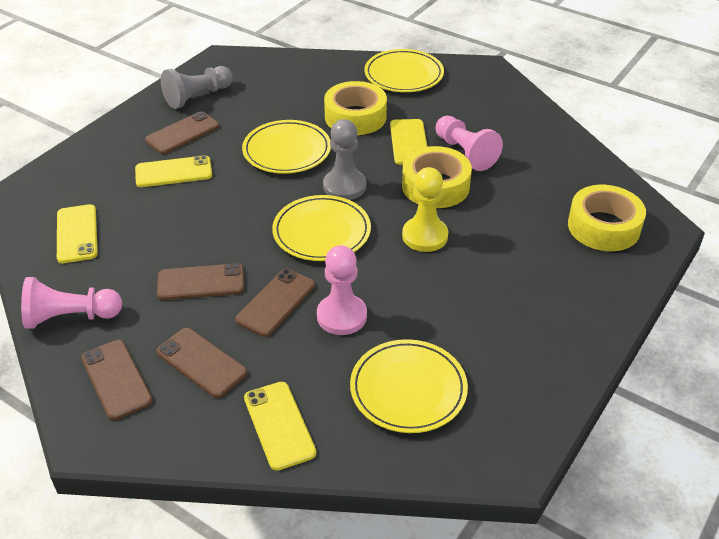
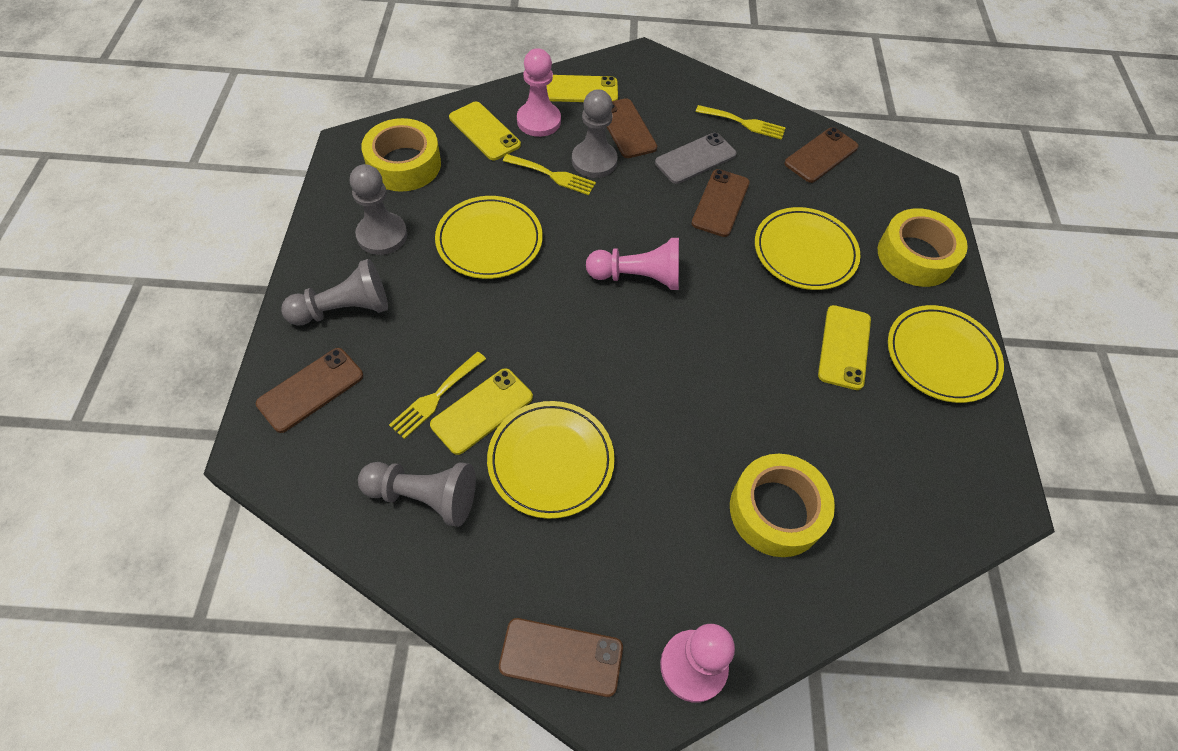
grey pawn: 2 -> 4
grey phone: 0 -> 1
yellow fork: 0 -> 3
yellow pawn: 1 -> 0

